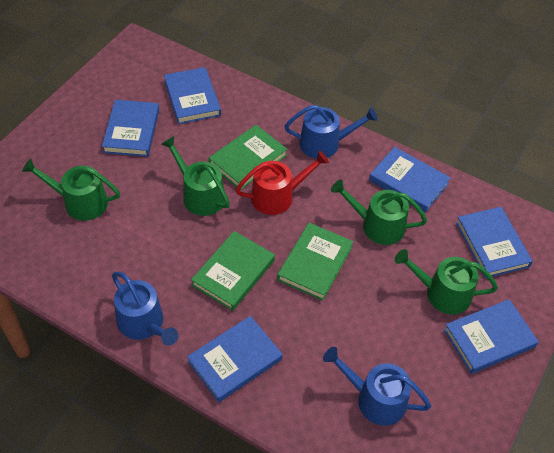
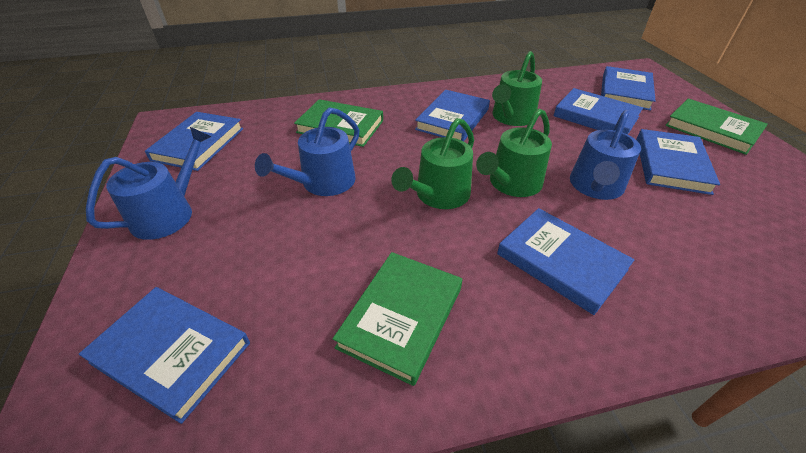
blue book: 6 -> 7
green watering can: 4 -> 3
red watering can: 1 -> 0

